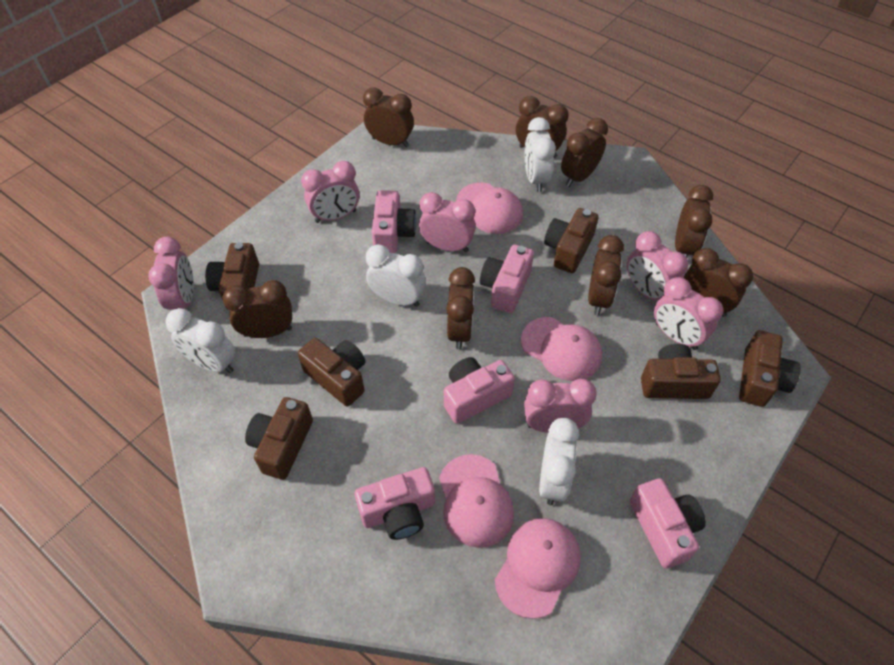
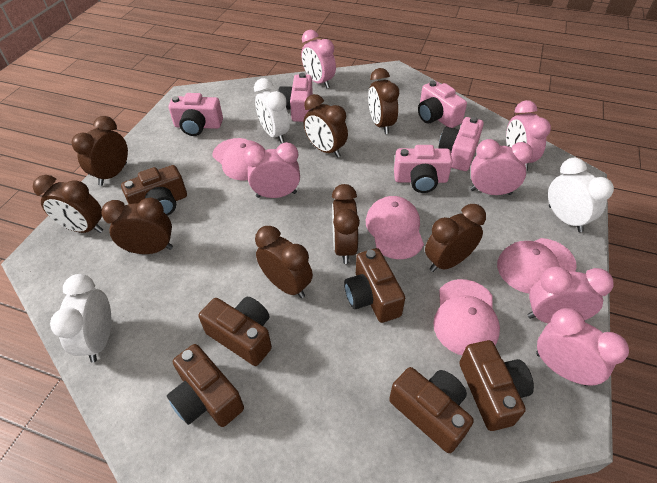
white clock: 4 -> 3

